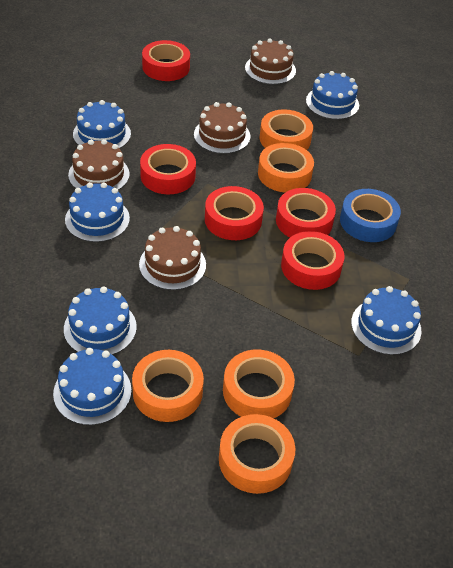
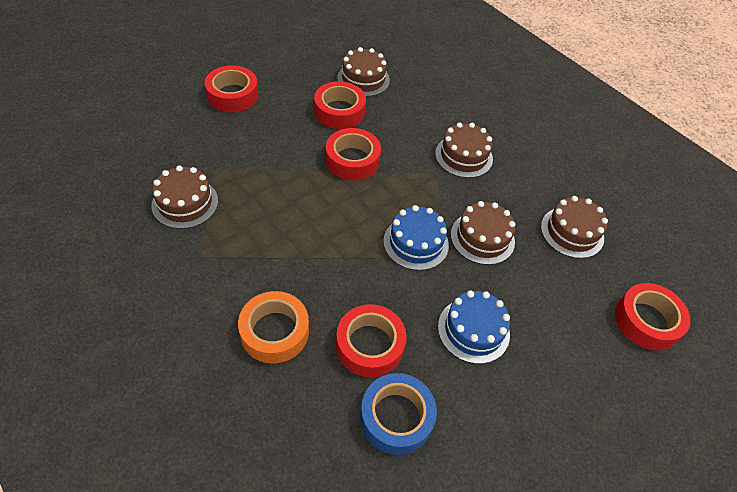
blue cake: 6 -> 2
brown cake: 4 -> 5
orange tape: 5 -> 1

